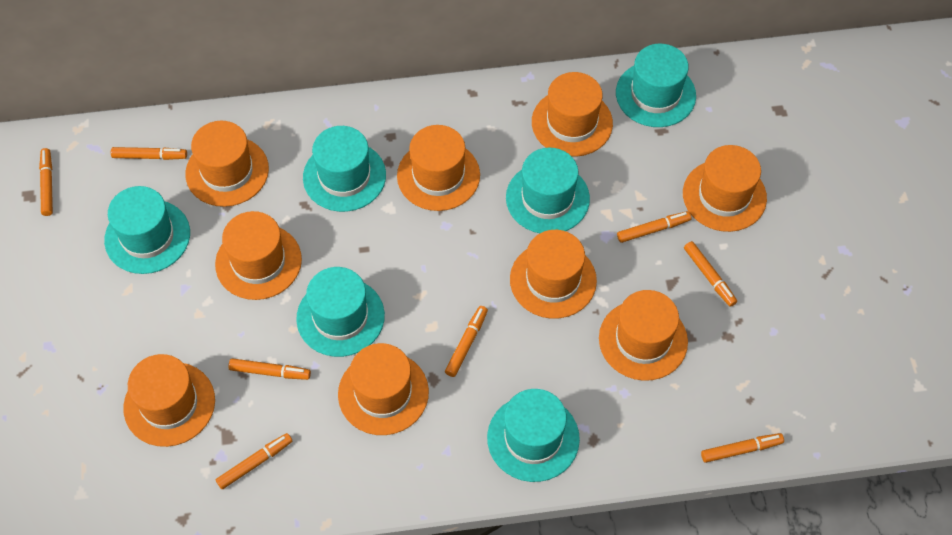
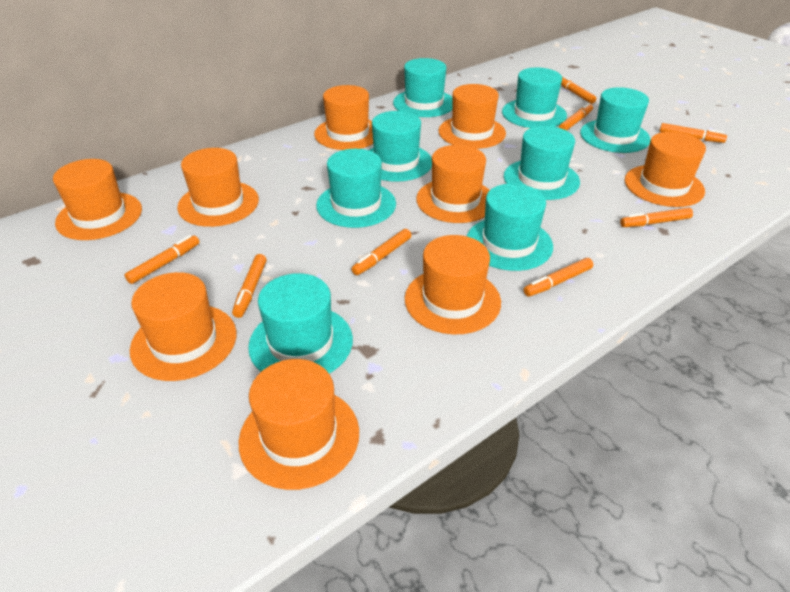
turquoise hat: 6 -> 8

